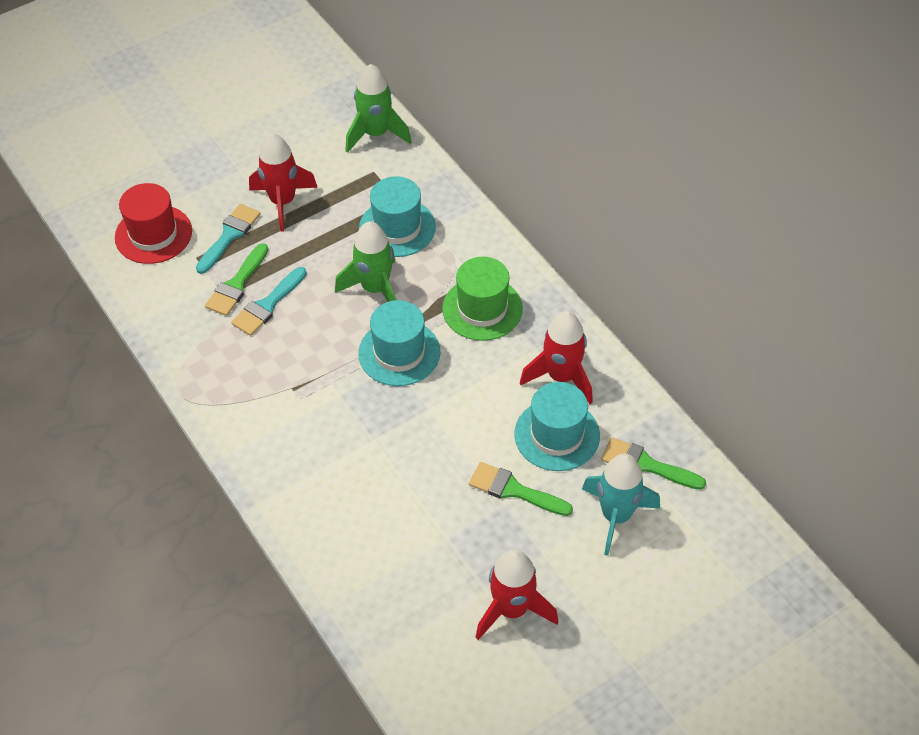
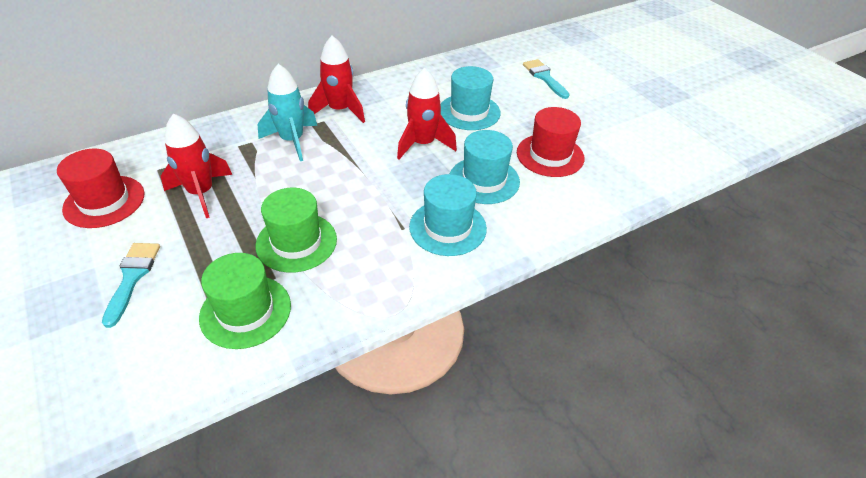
green brush: 3 -> 0
green hat: 1 -> 2
green rocket: 2 -> 0
red hat: 1 -> 2

